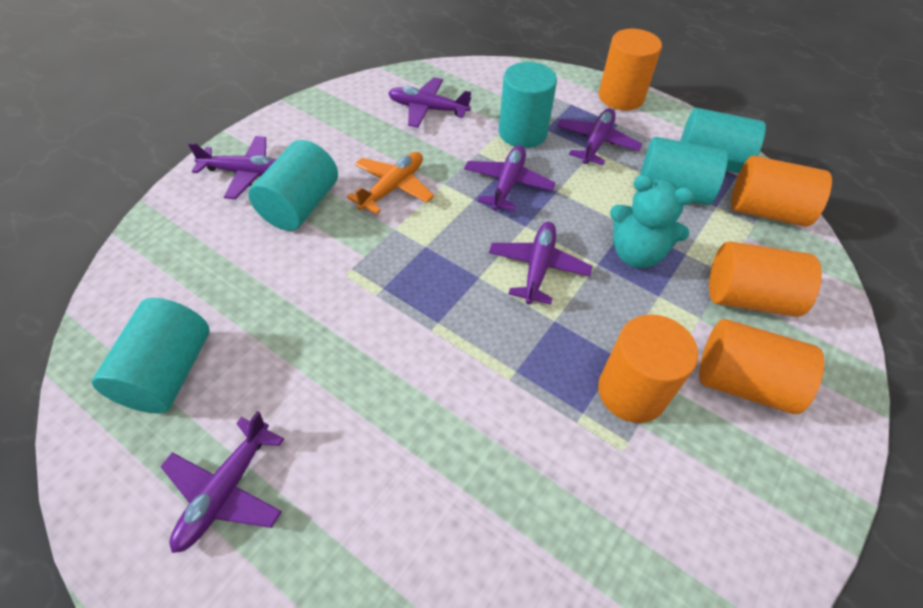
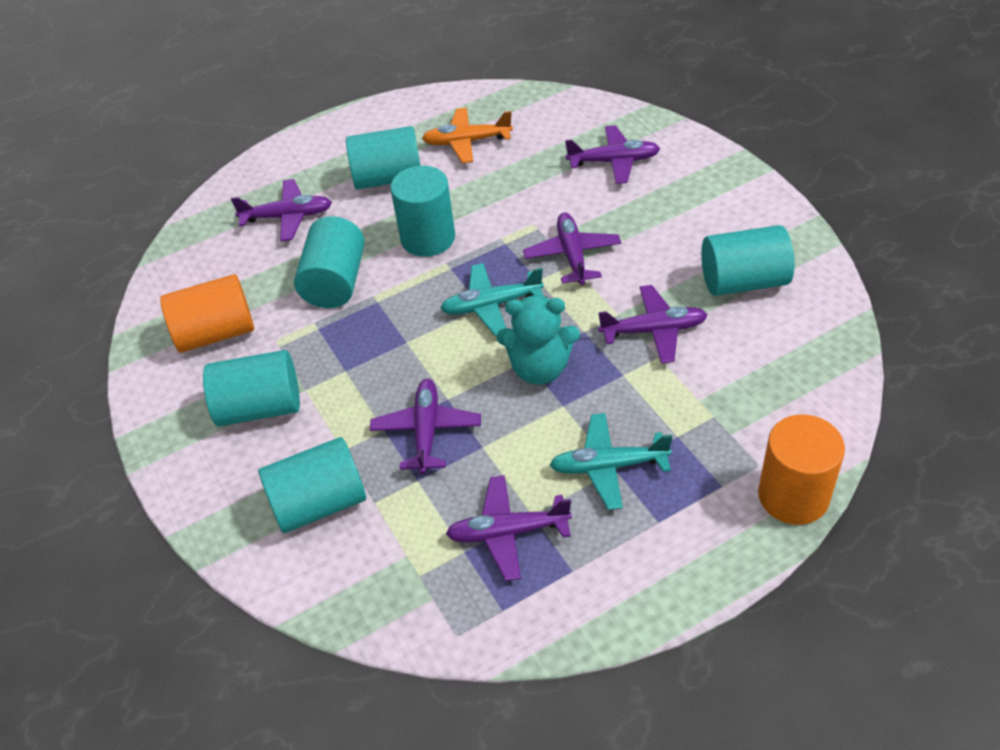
orange cylinder: 5 -> 2
turquoise cylinder: 5 -> 6
turquoise plane: 0 -> 2

